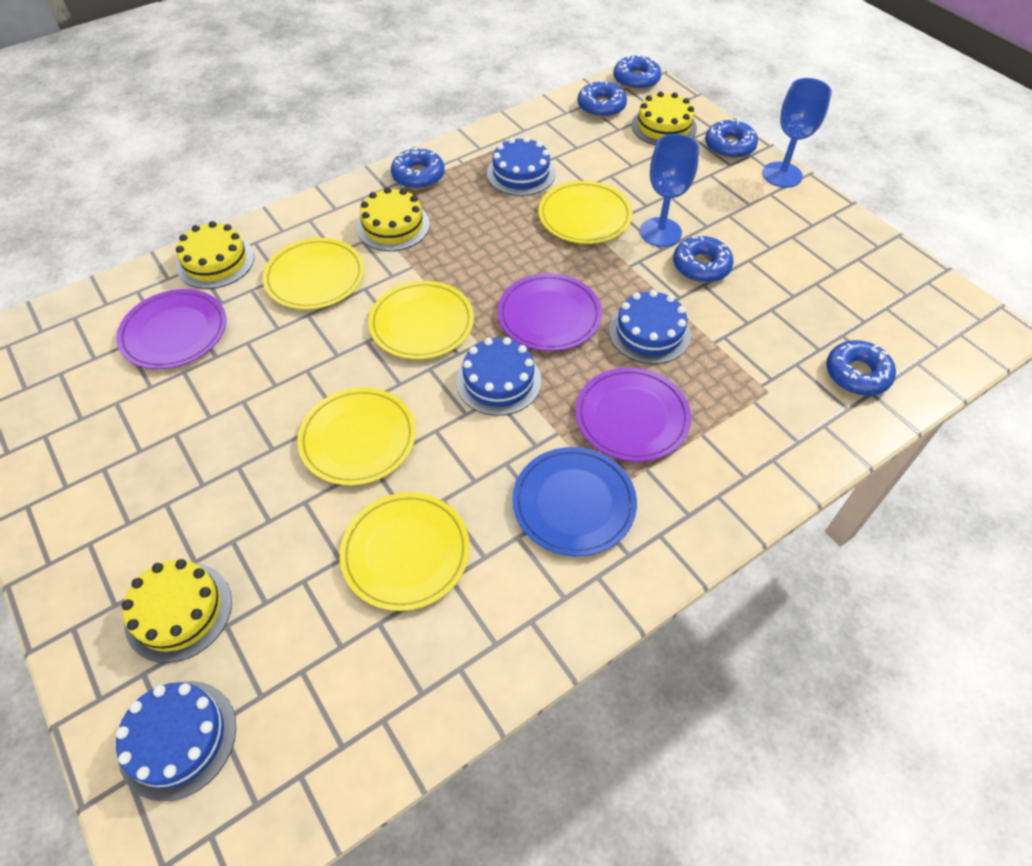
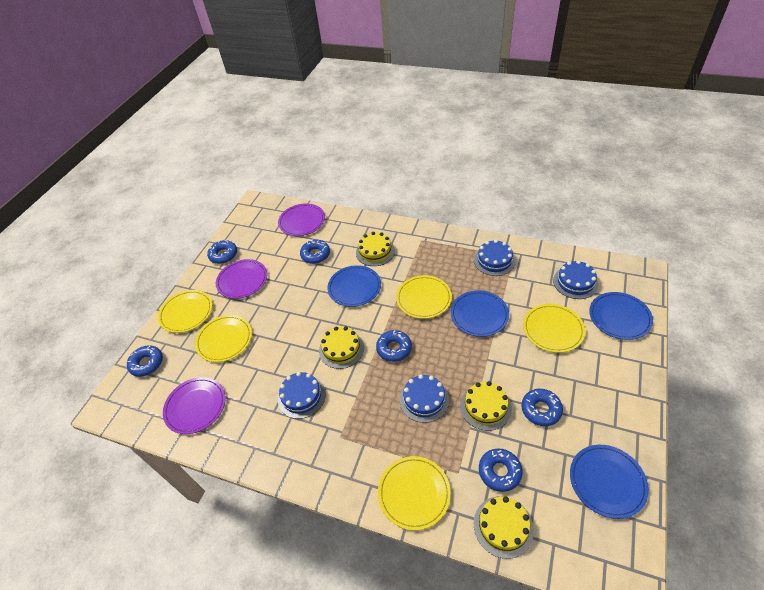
blue goblet: 2 -> 0
blue plate: 1 -> 4

